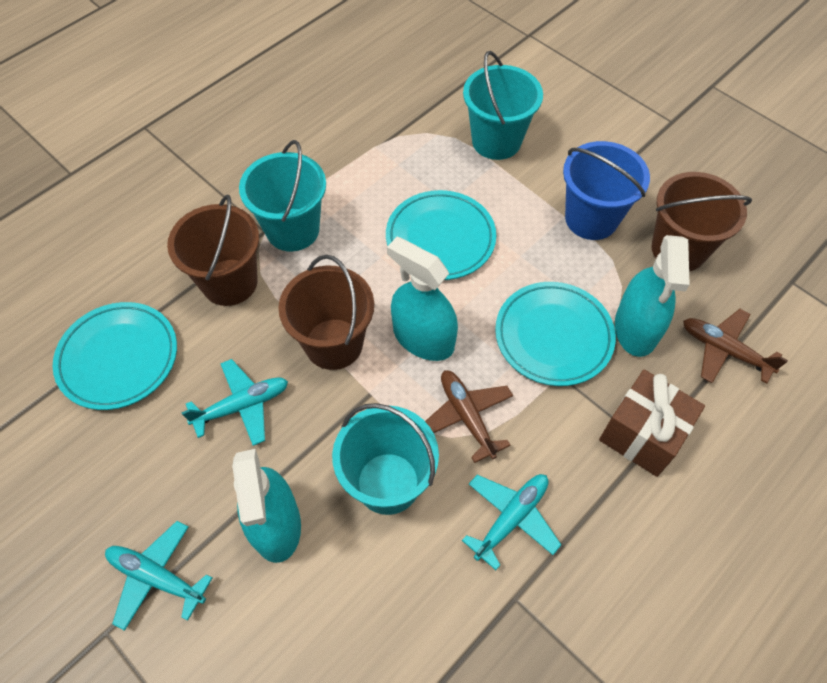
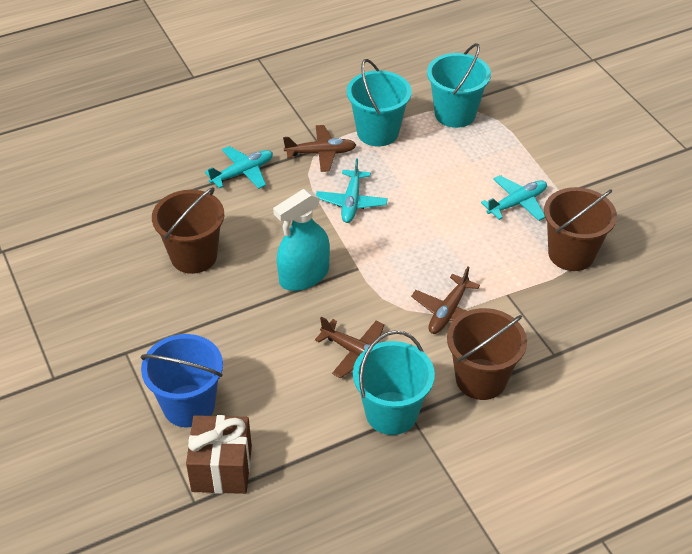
brown plane: 2 -> 3
turquoise plate: 3 -> 0
turquoise spray bottle: 3 -> 1

